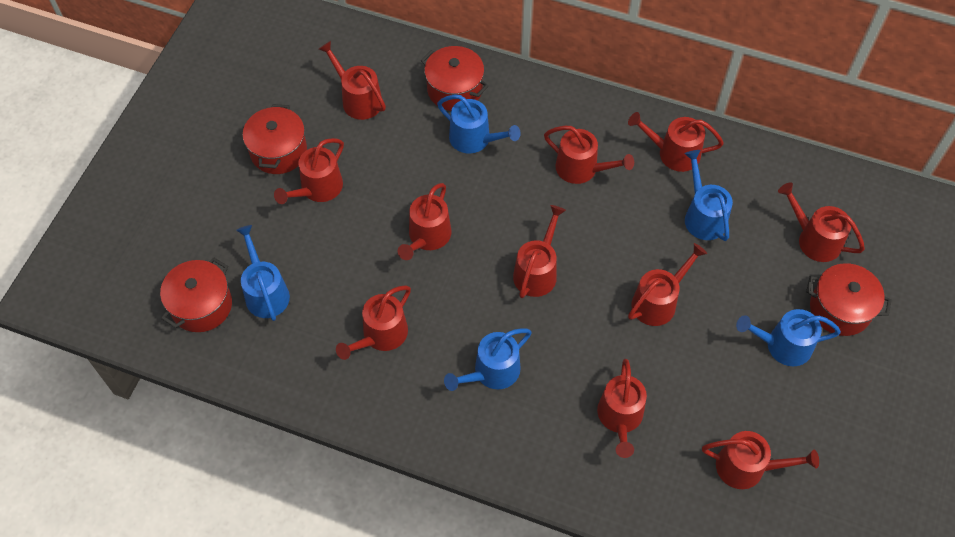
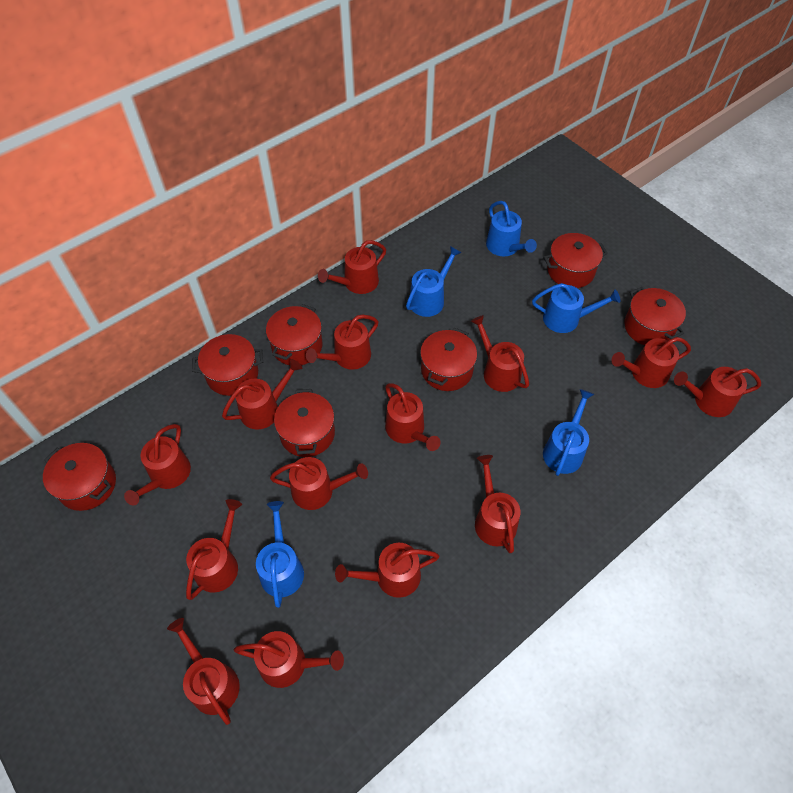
red pot: 4 -> 7
red watering can: 11 -> 14

